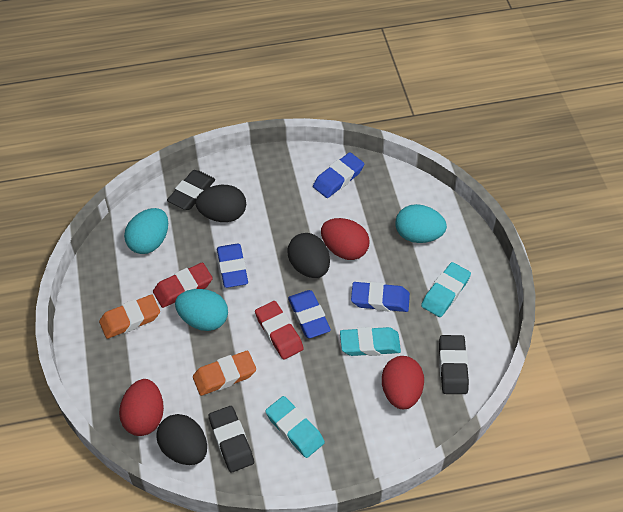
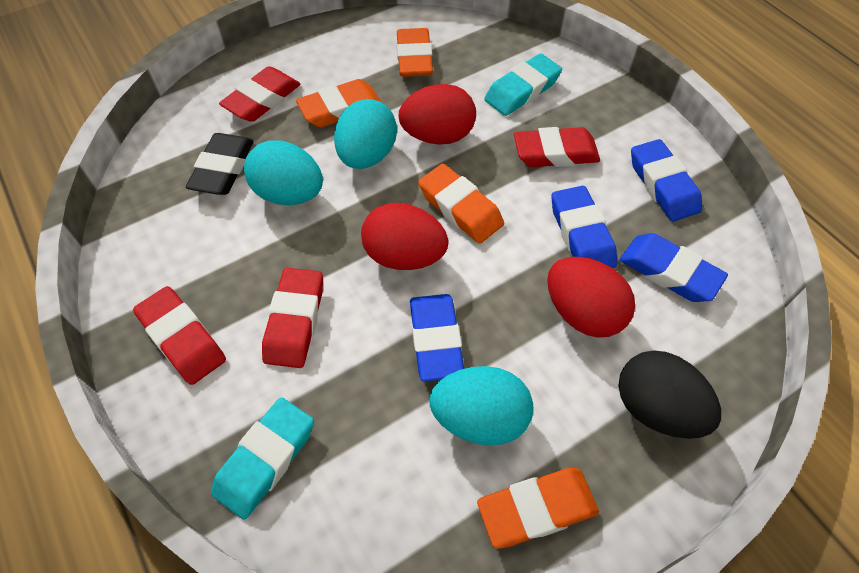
black egg: 3 -> 1
black eraser: 3 -> 1
orange eraser: 2 -> 4
red eraser: 2 -> 4
turquoise eraser: 3 -> 2

